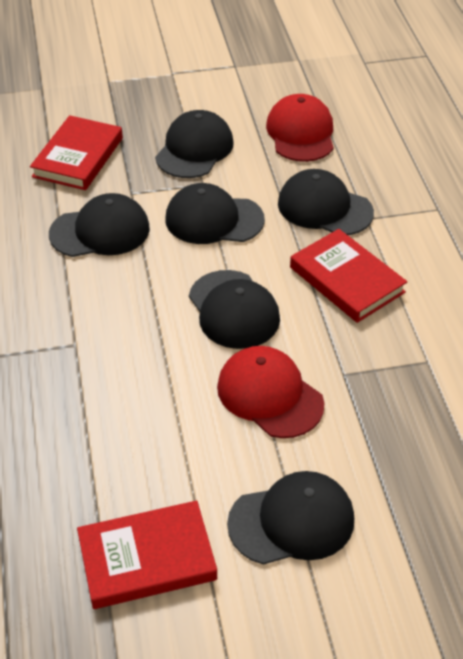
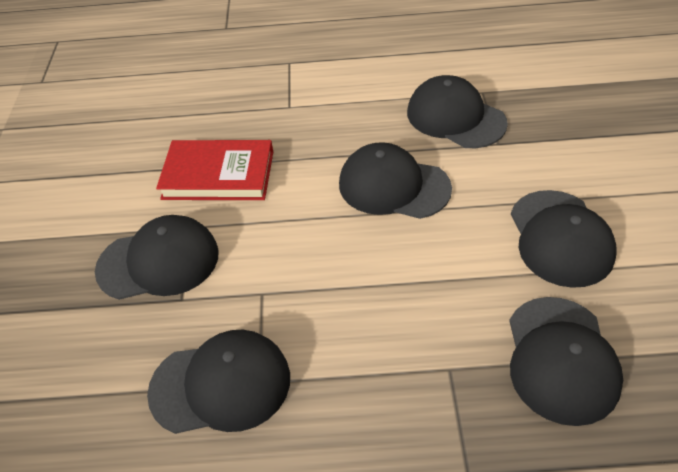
red book: 3 -> 1
red cap: 2 -> 0

